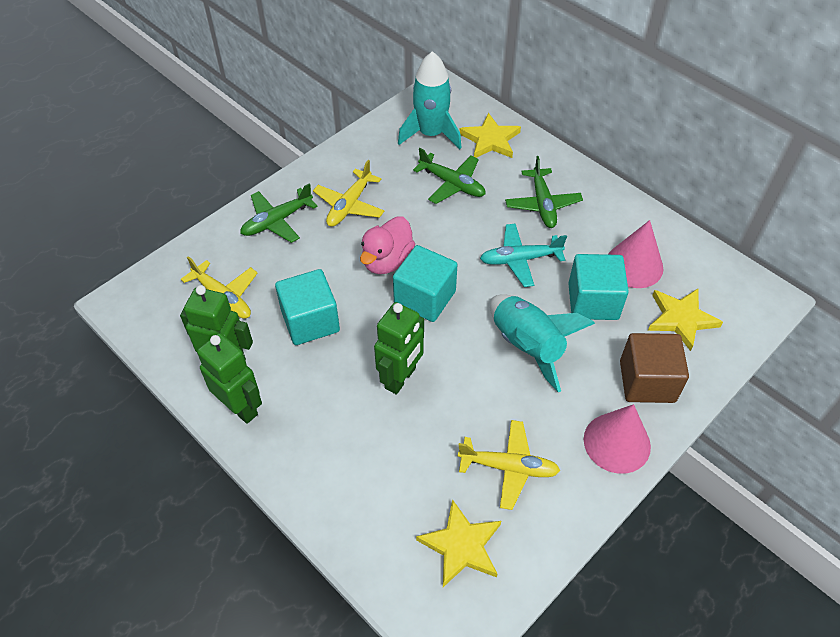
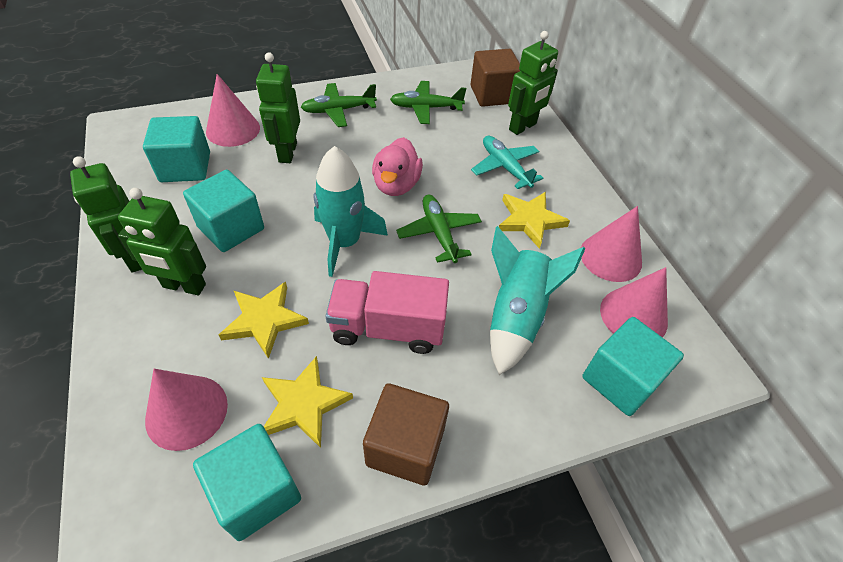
brown cube: 1 -> 2
green robot: 3 -> 4
pink cone: 2 -> 4
pink truck: 0 -> 1
turquoise cube: 3 -> 4
yellow plane: 3 -> 0

